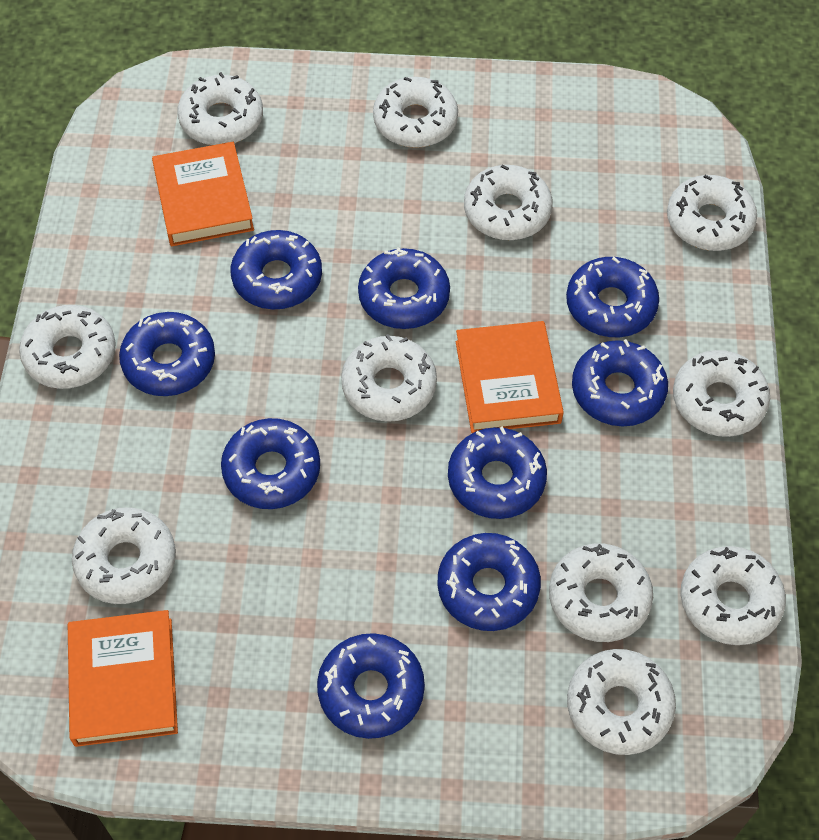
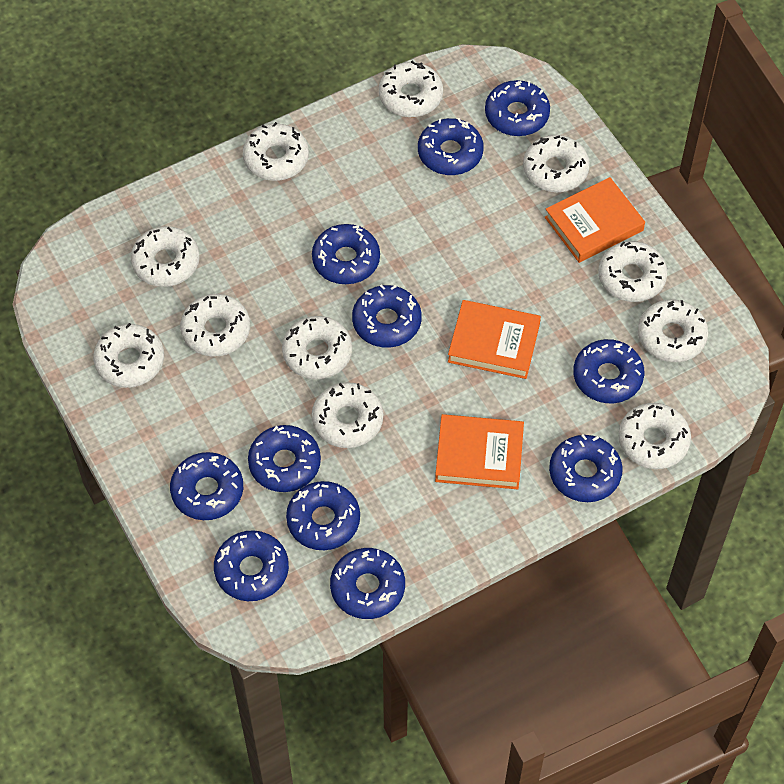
blue donut: 9 -> 11

